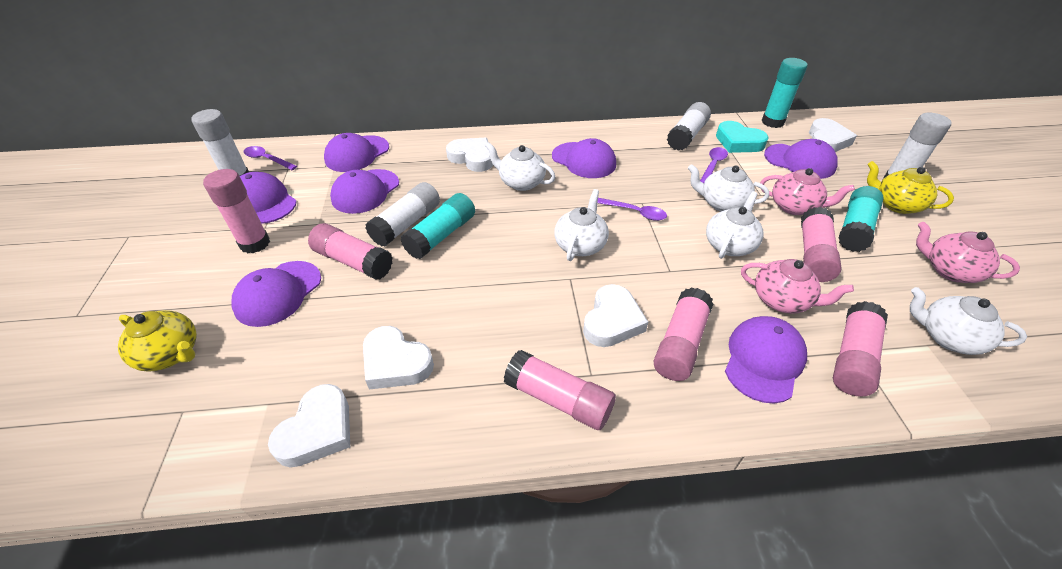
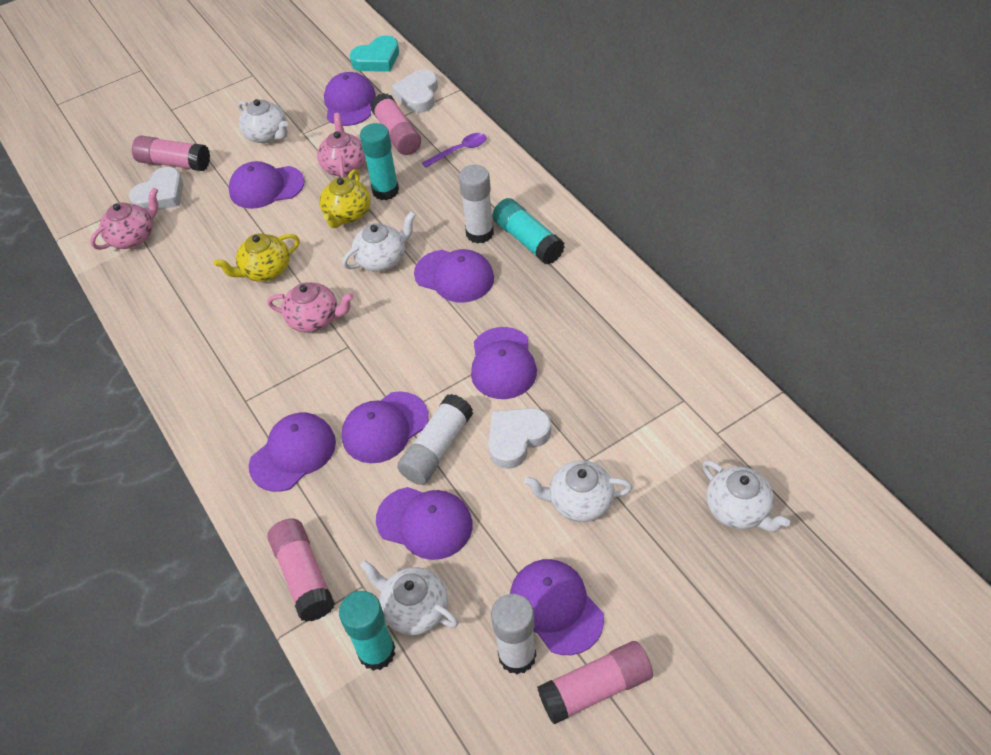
pink glue stick: 6 -> 4
purple cap: 7 -> 8
purple spoon: 3 -> 1
white glue stick: 4 -> 3
white heart: 5 -> 3

